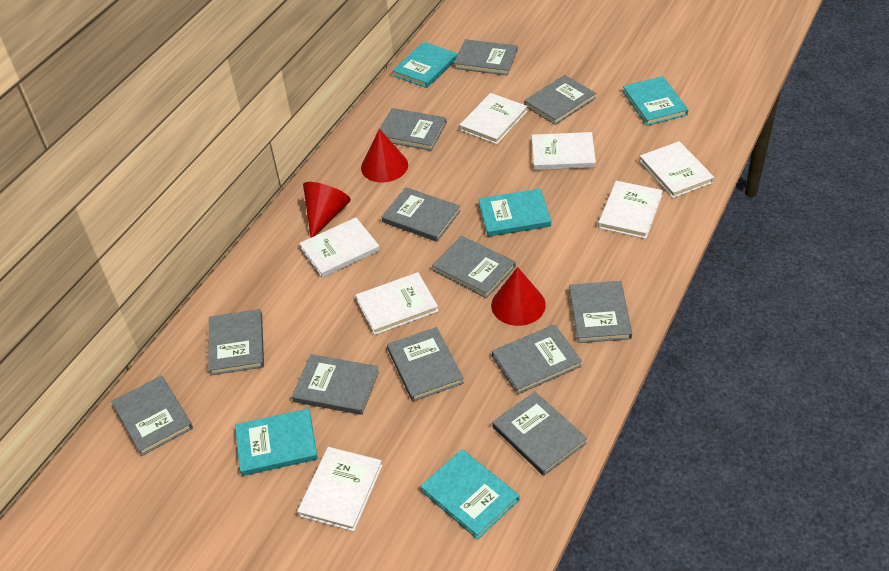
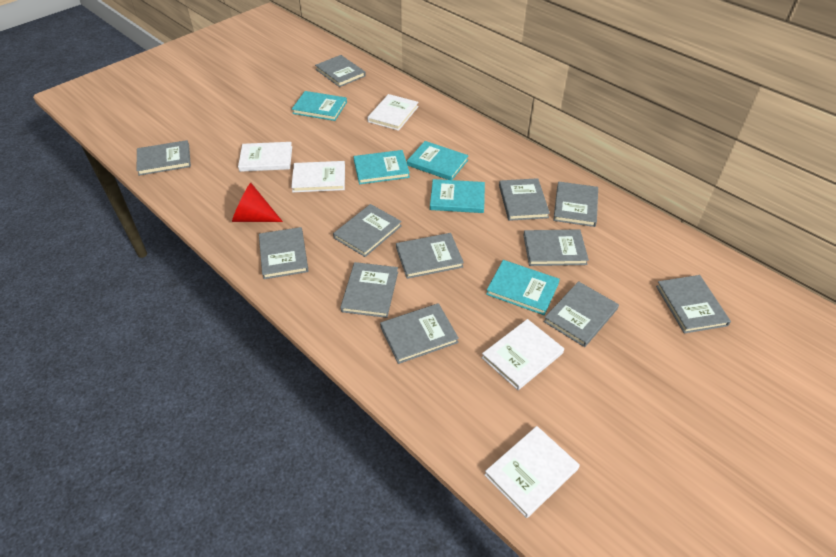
red cone: 3 -> 1
white book: 7 -> 5

